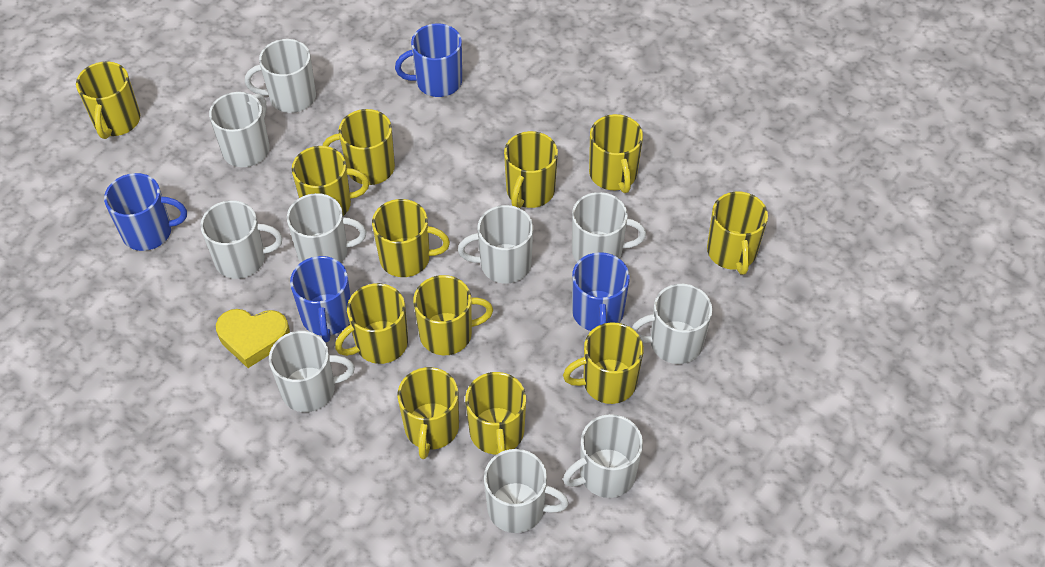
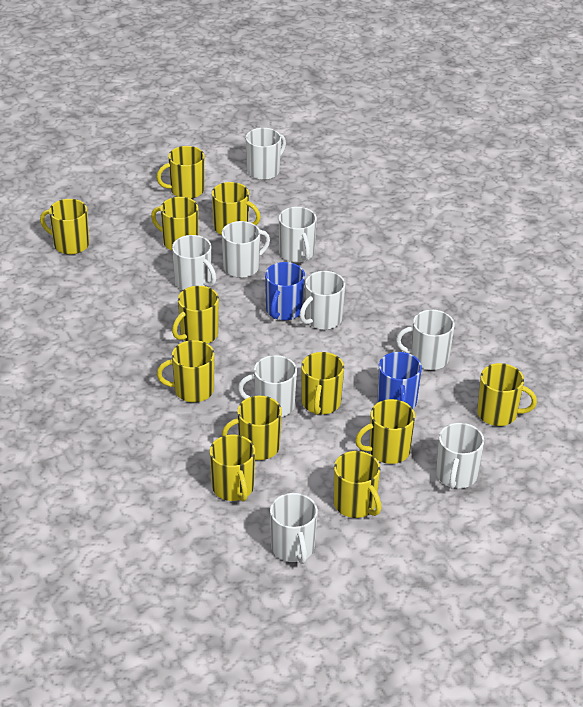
blue mug: 4 -> 2
white mug: 10 -> 9
yellow heart: 1 -> 0

